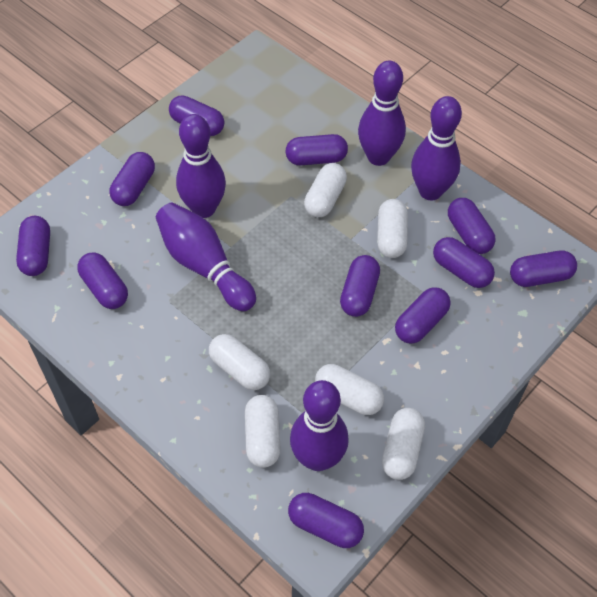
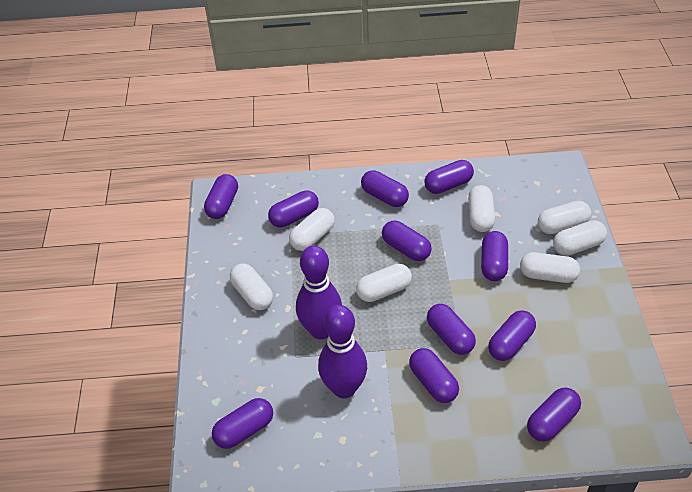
purple bowling pin: 5 -> 2
white capsule: 6 -> 7

